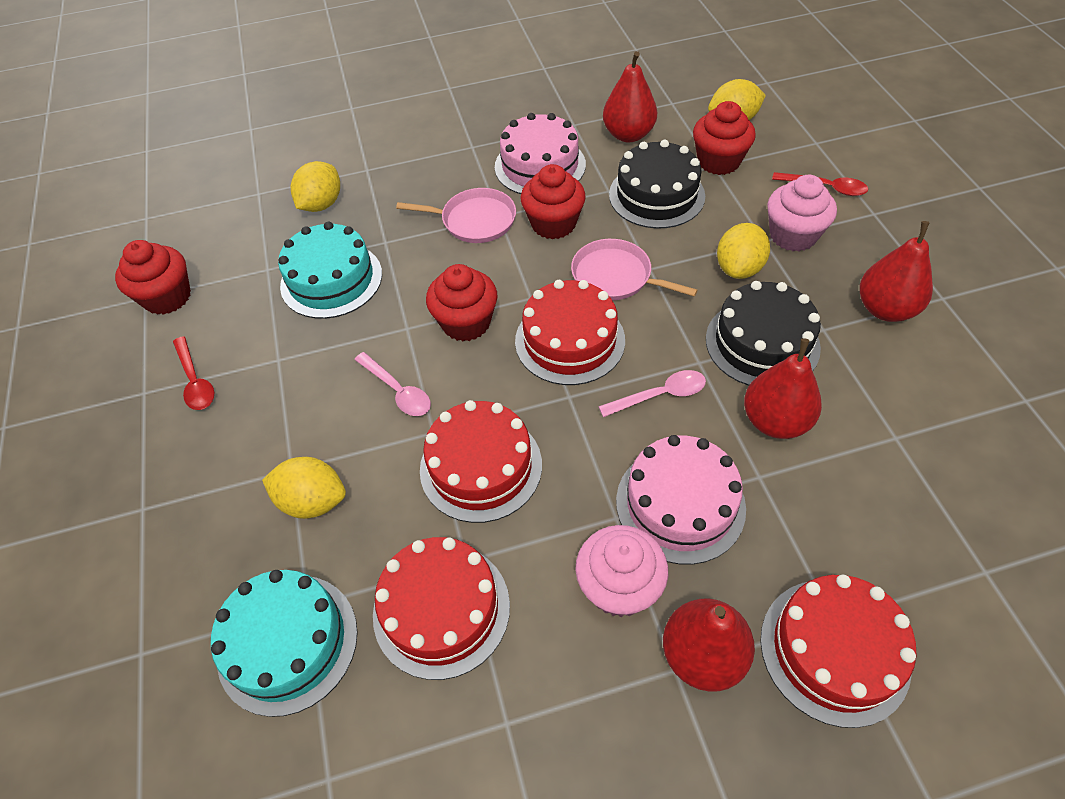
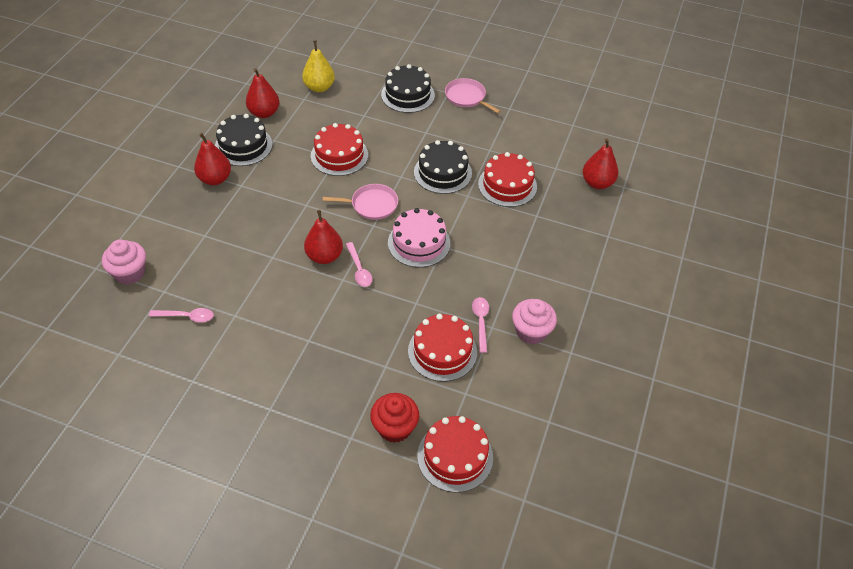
black cake: 2 -> 3
pink cake: 2 -> 1
pink spoon: 2 -> 3
red cupcake: 4 -> 1
red spoon: 2 -> 0
turquoise cake: 2 -> 0
yellow lemon: 4 -> 0
yellow pear: 0 -> 1

